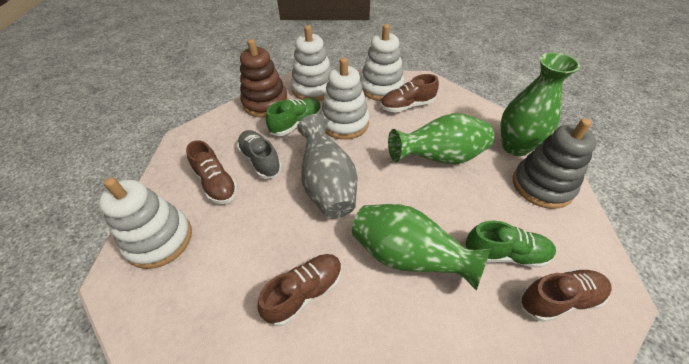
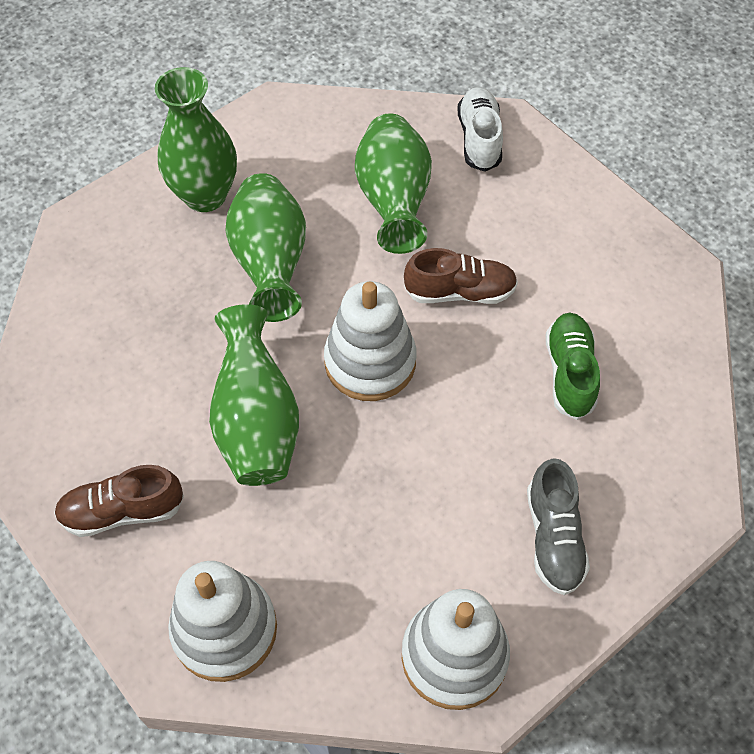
brown shoe: 4 -> 2
brown stacking toy: 1 -> 0
green shoe: 2 -> 1
green vase: 3 -> 4
grey stacking toy: 1 -> 0
grey vase: 1 -> 0
white shoe: 0 -> 1
white stacking toy: 4 -> 3

